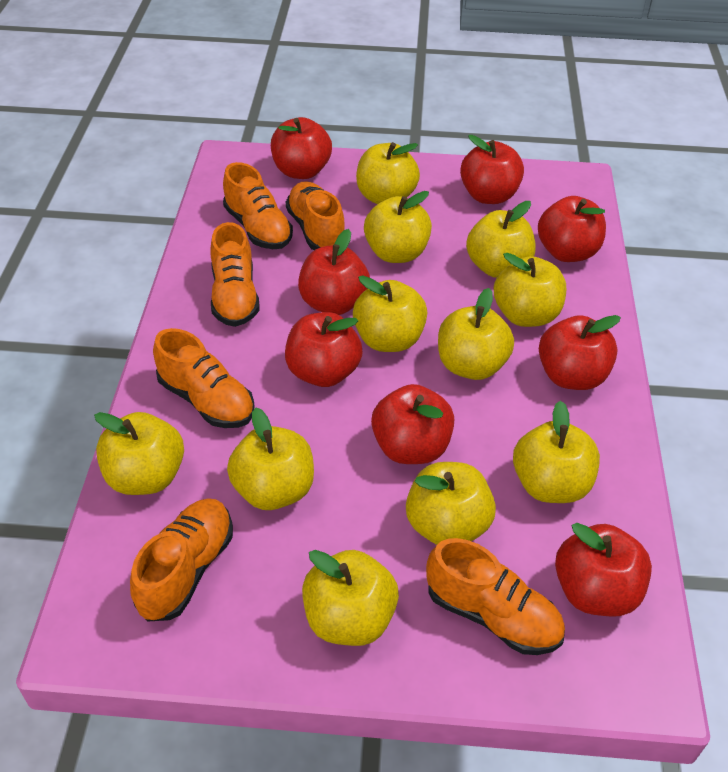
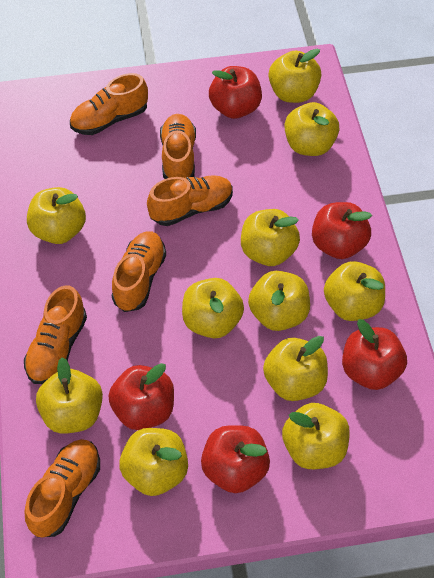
red apple: 8 -> 5

